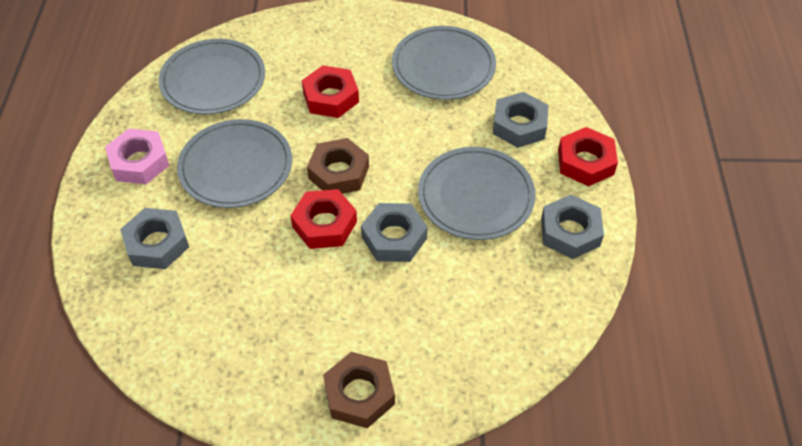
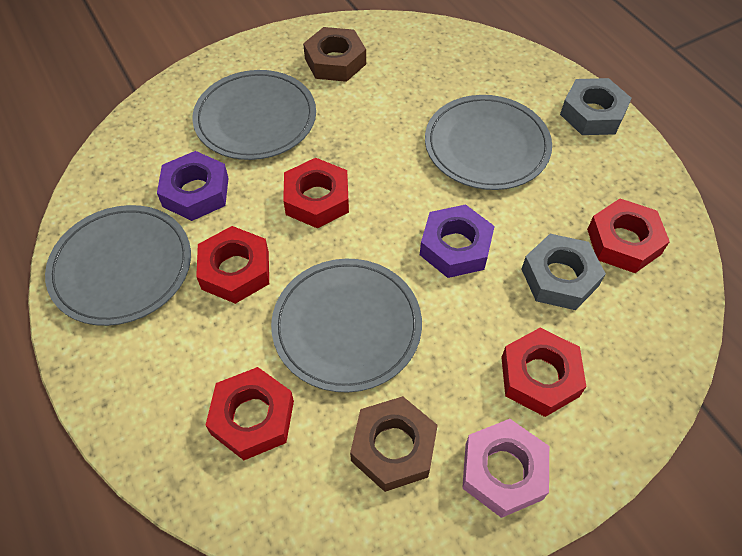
grey nut: 4 -> 2
purple nut: 0 -> 2
red nut: 3 -> 5

